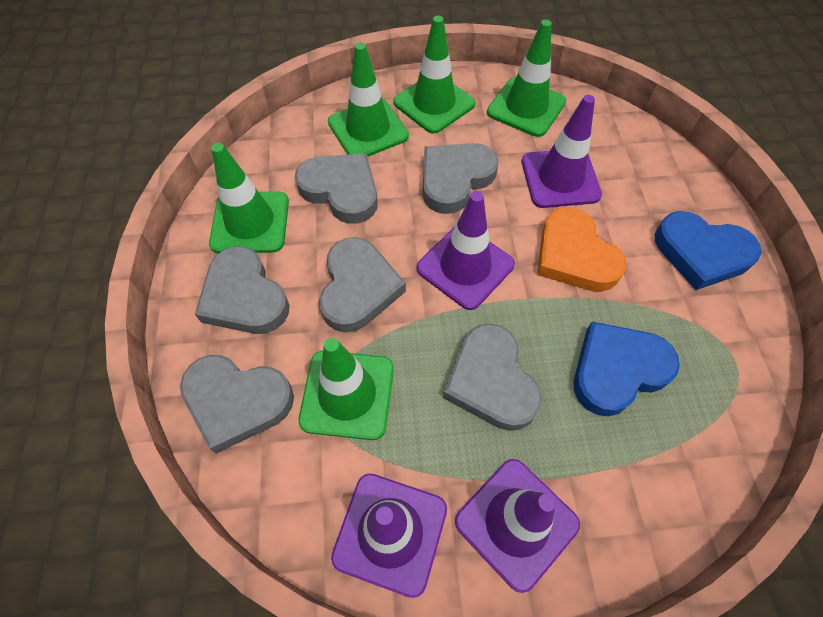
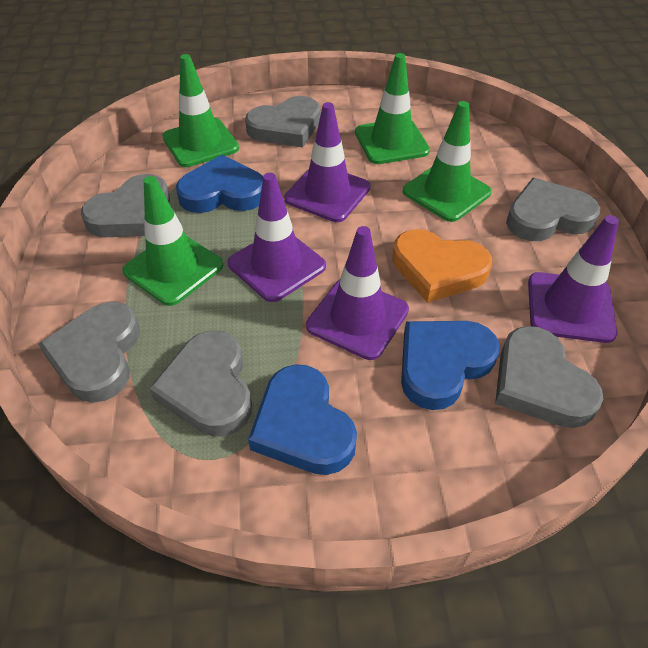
blue heart: 2 -> 3
green traffic cone: 5 -> 4

